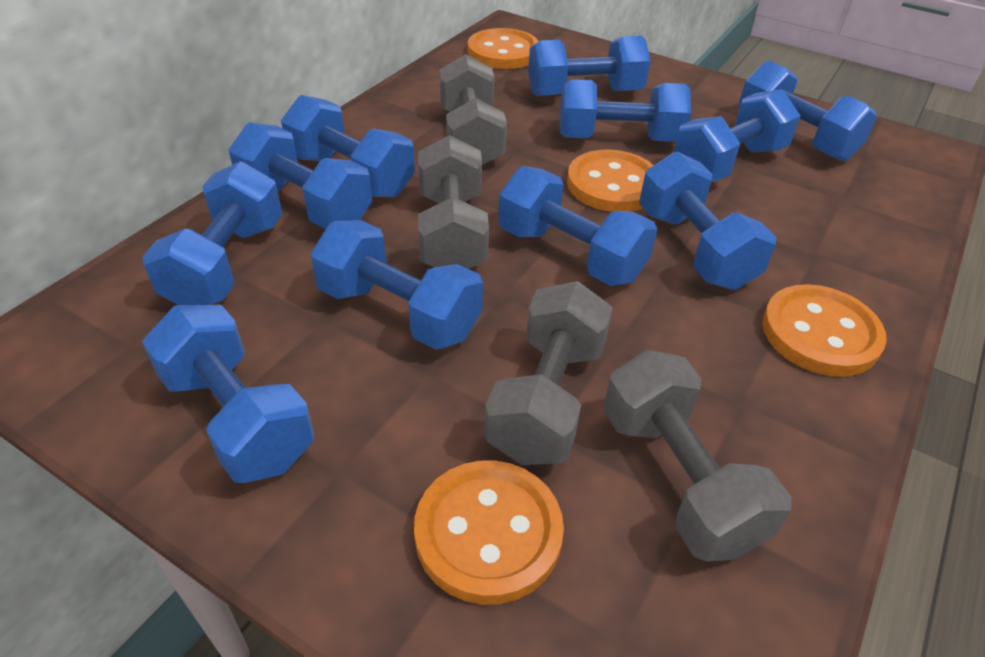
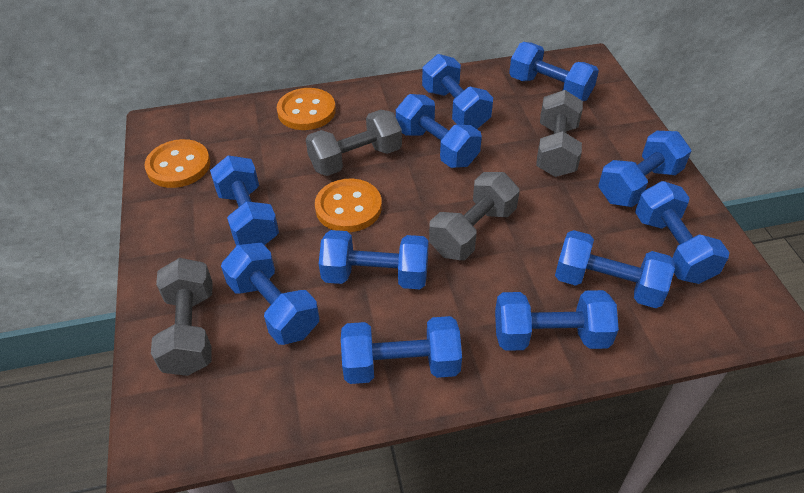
orange button: 4 -> 3

